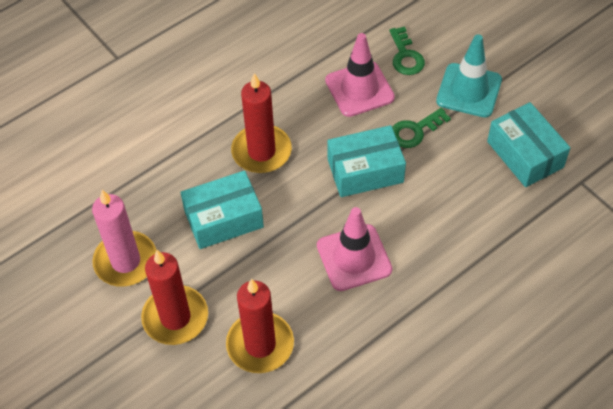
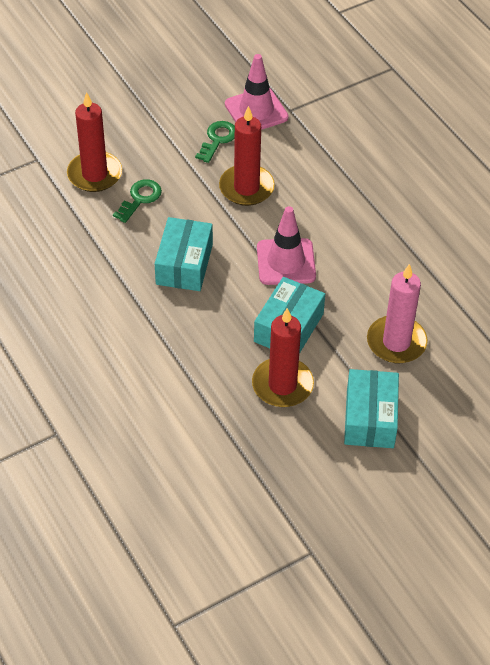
turquoise traffic cone: 1 -> 0

